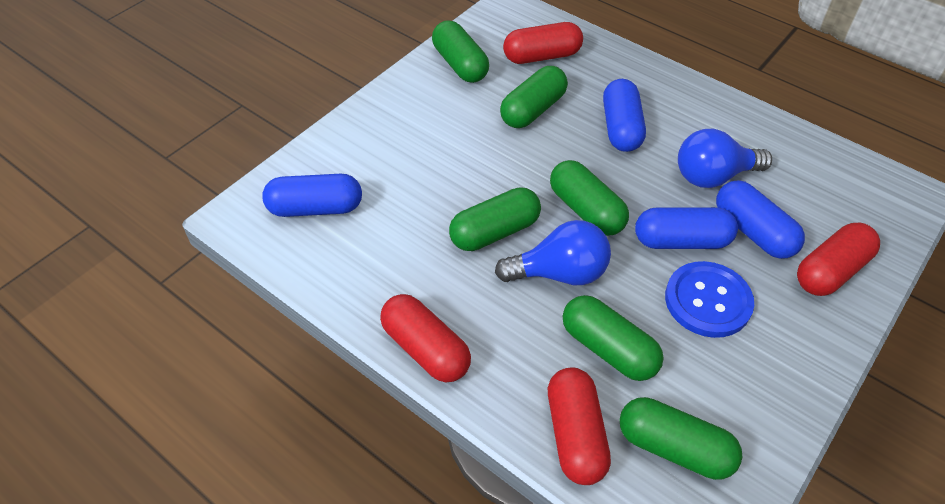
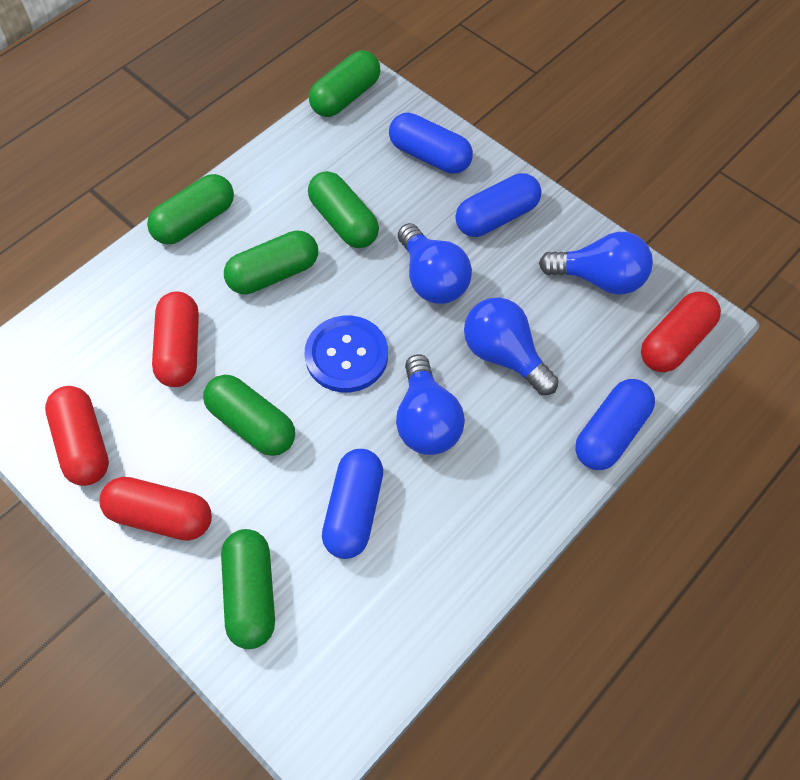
blue light bulb: 2 -> 4

